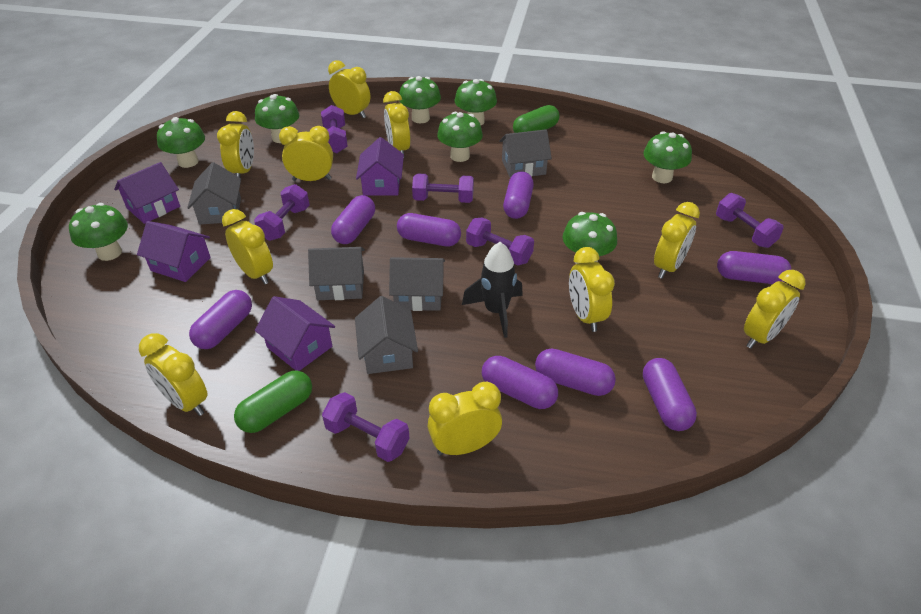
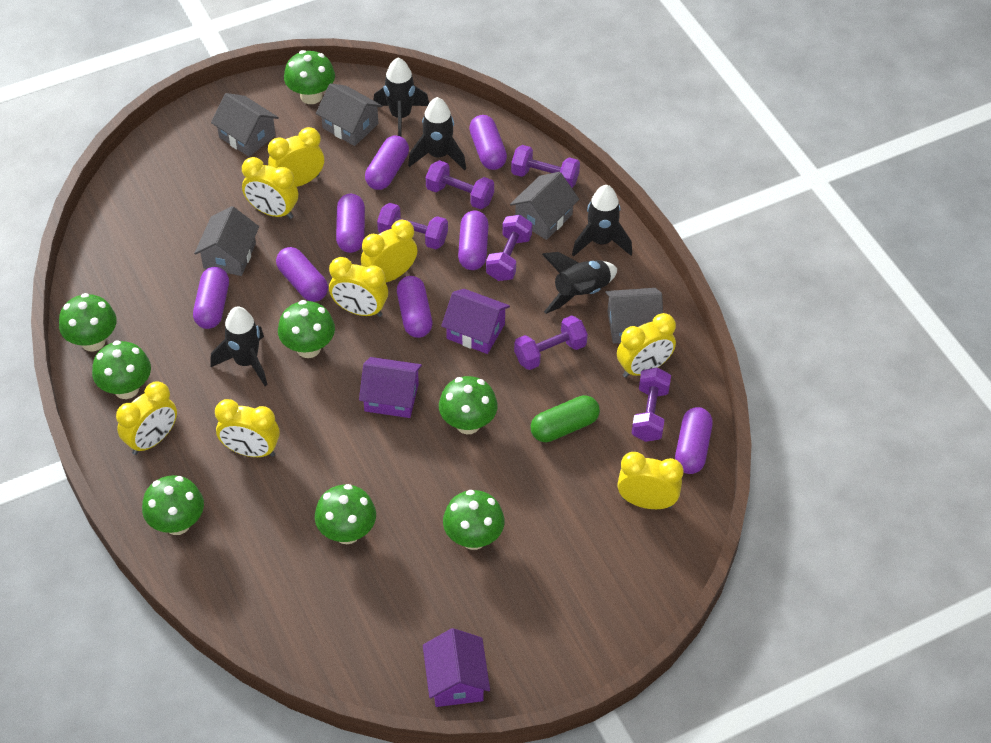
black rocket: 1 -> 5
green capsule: 2 -> 1
purple house: 4 -> 3
yellow clock: 10 -> 8

